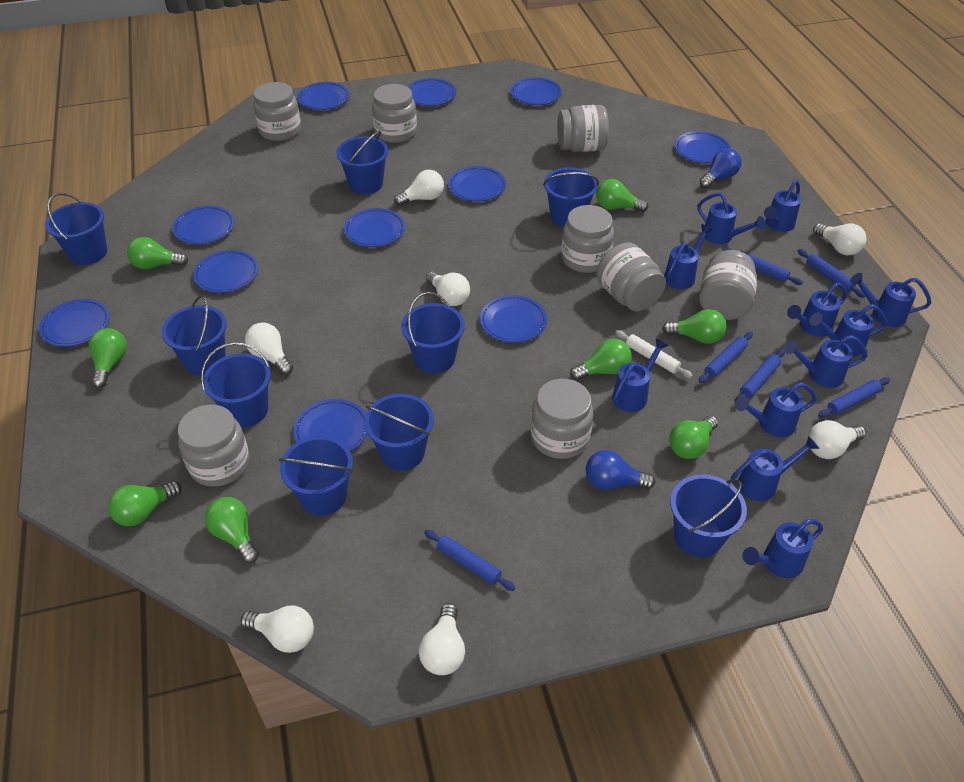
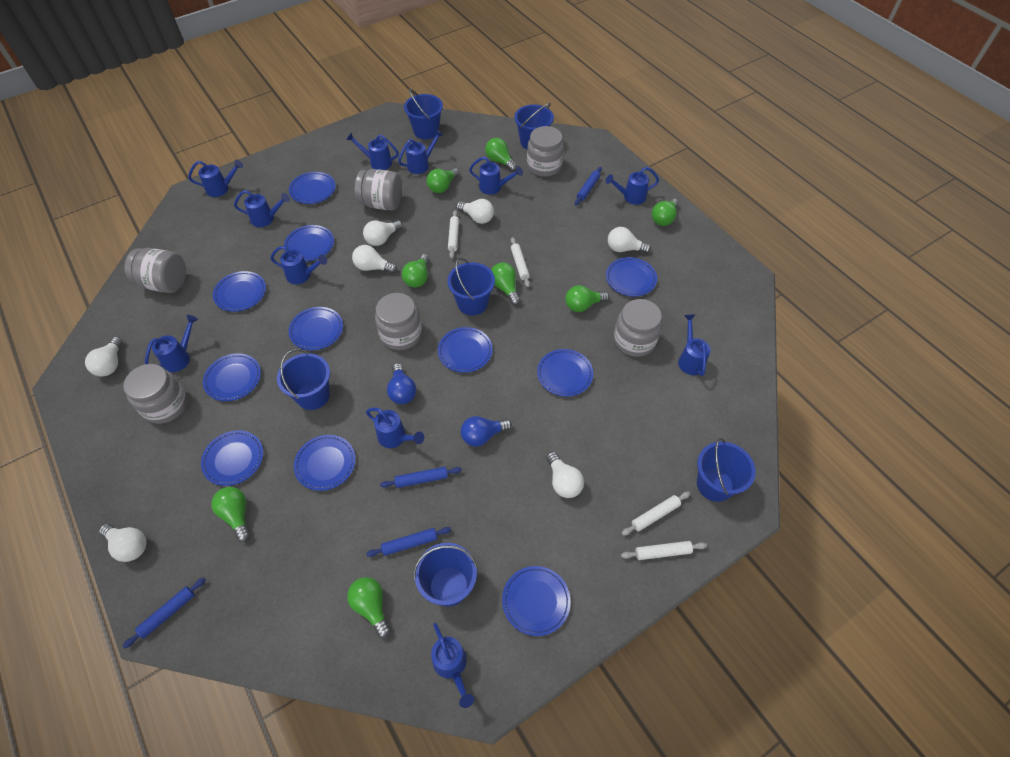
blue bucket: 9 -> 6
blue rolling pin: 6 -> 4
grey jar: 8 -> 6
white rolling pin: 1 -> 4

